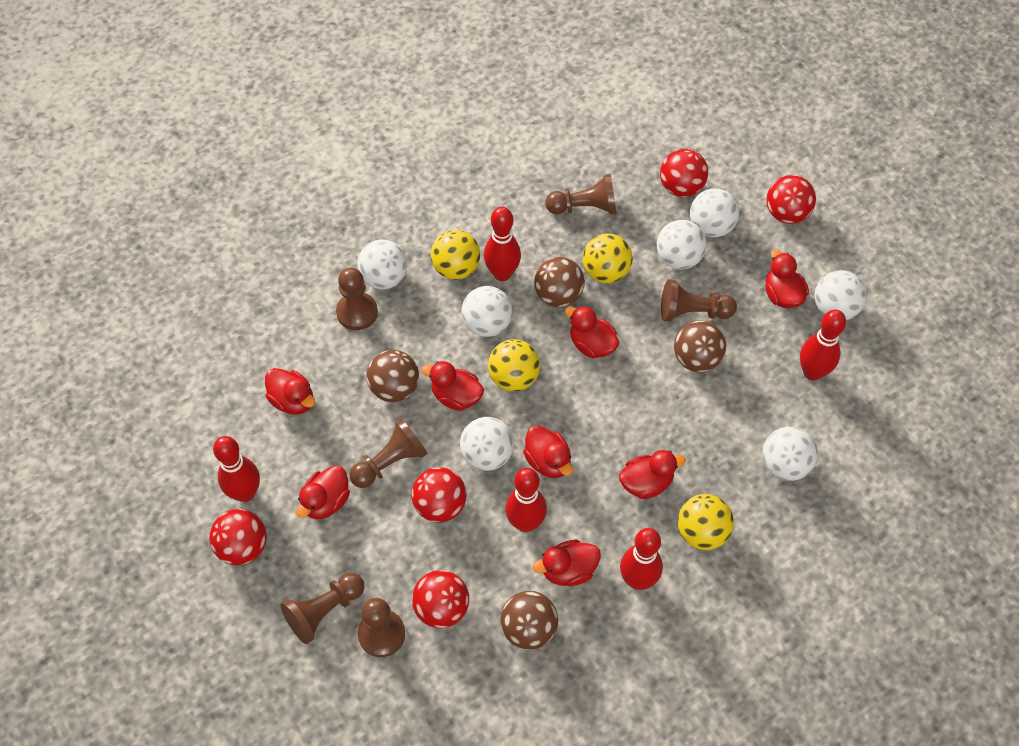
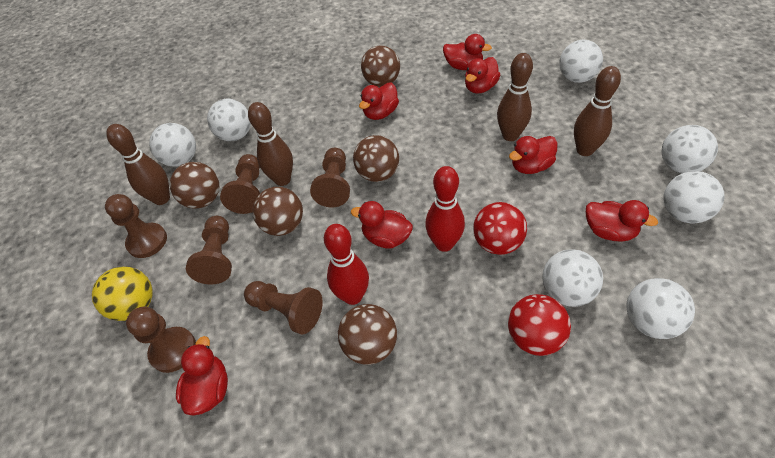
brown ball: 4 -> 5
brown bowling pin: 0 -> 4
red ball: 5 -> 2
red bowling pin: 5 -> 2
red duck: 8 -> 7
yellow ball: 4 -> 1

